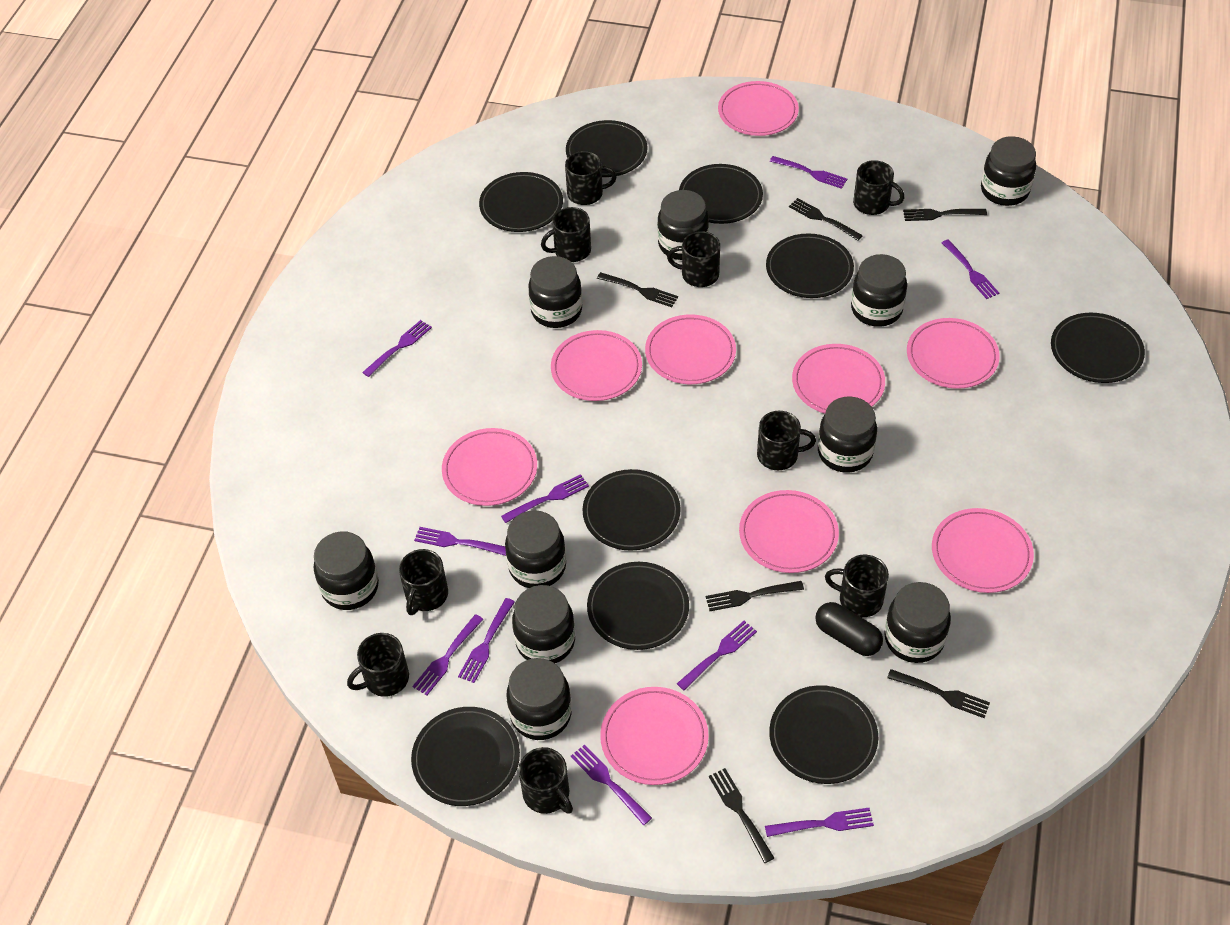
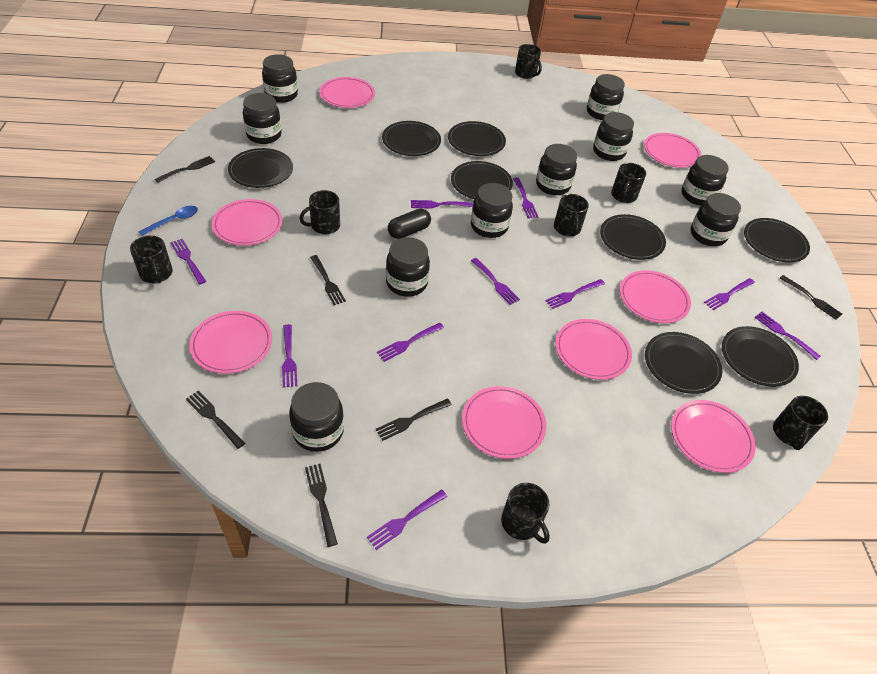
black mug: 9 -> 7
black plate: 9 -> 8
blue spoon: 0 -> 1
pink plate: 9 -> 8

